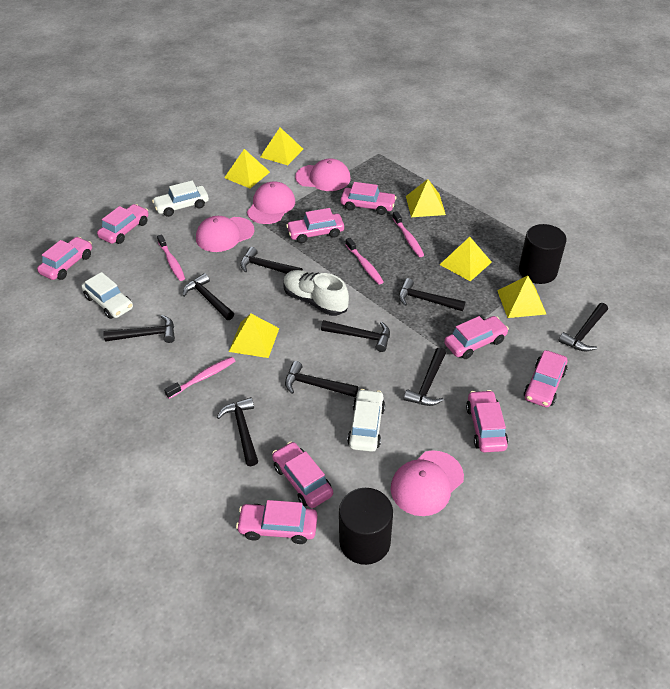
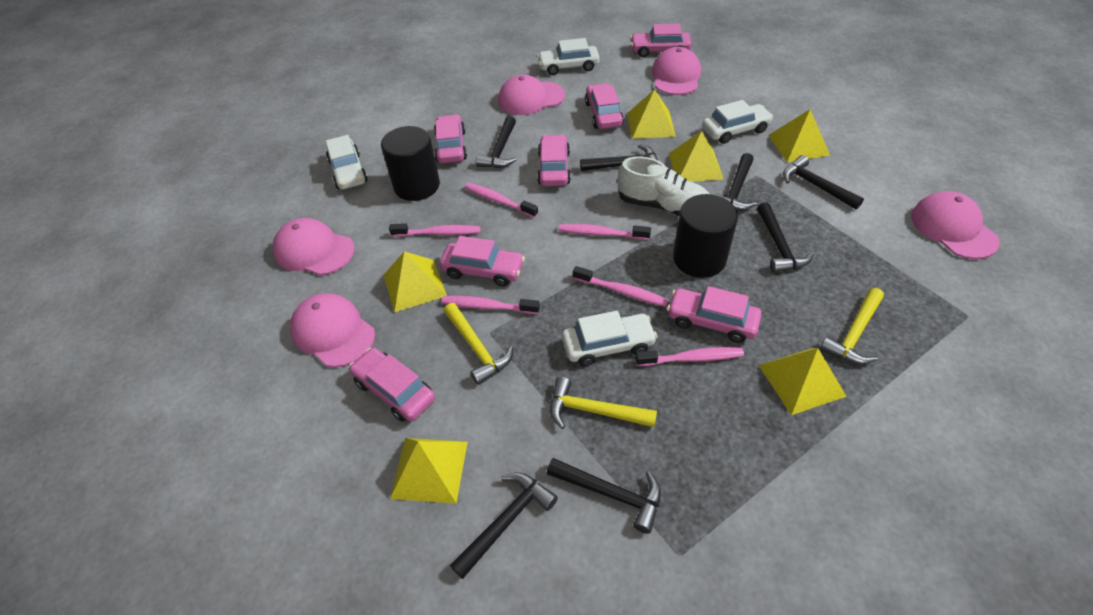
black hammer: 9 -> 7
pink cap: 4 -> 5
pink car: 9 -> 7
pink toothbrush: 4 -> 6
white car: 3 -> 4
yellow hammer: 0 -> 3

